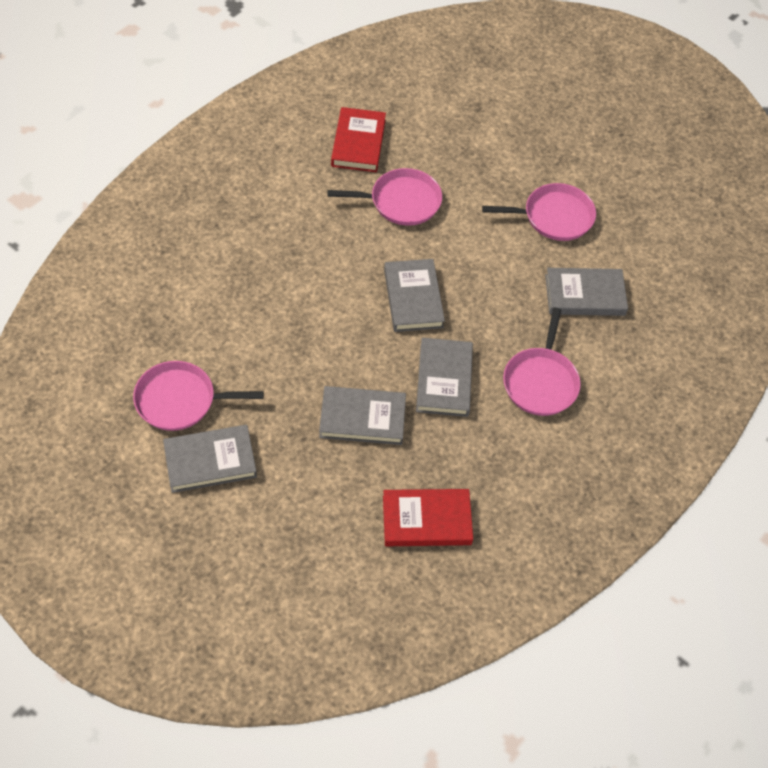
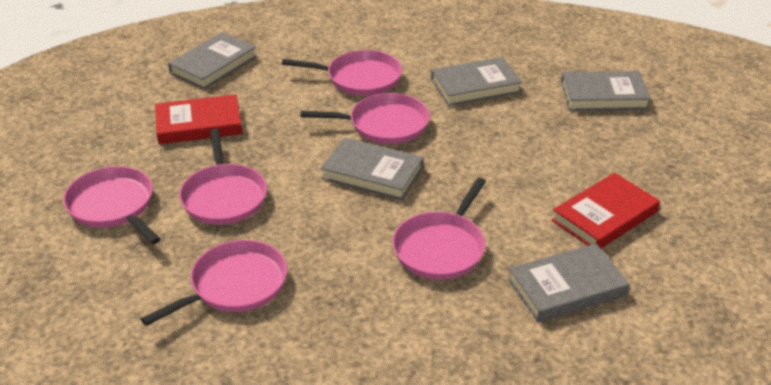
pink pan: 4 -> 6

